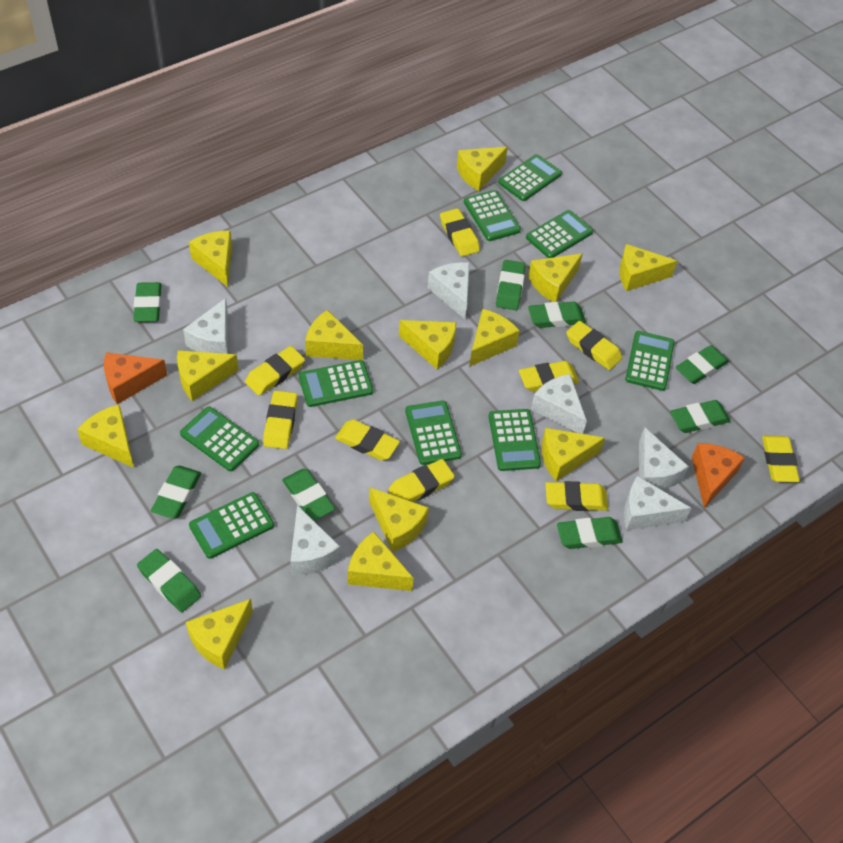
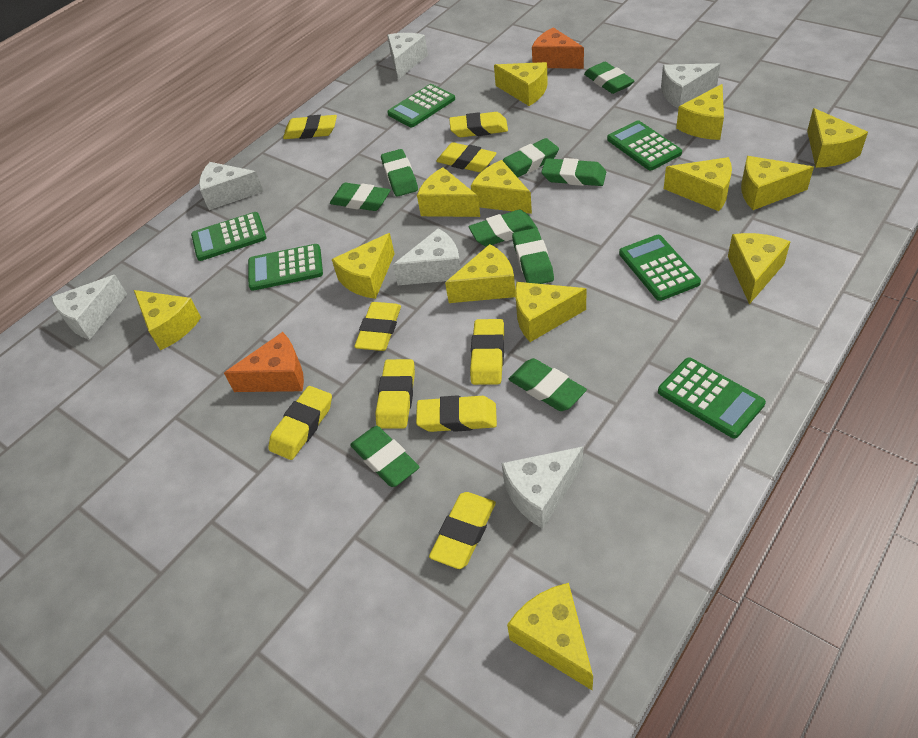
green calculator: 9 -> 6

